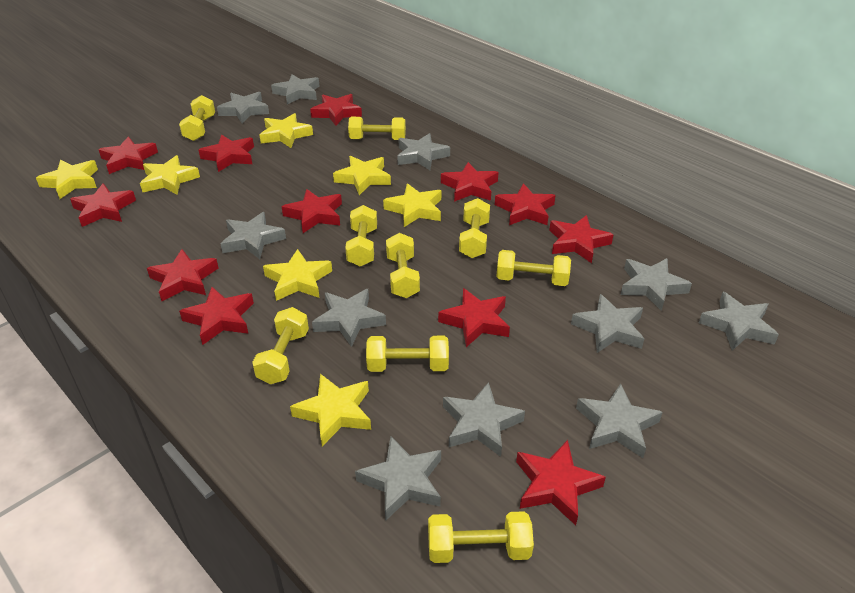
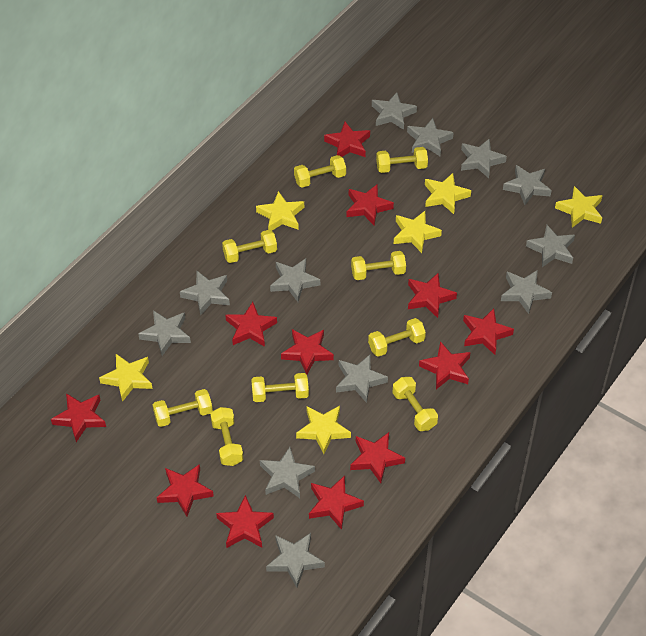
grey star: 11 -> 12
yellow star: 7 -> 6

